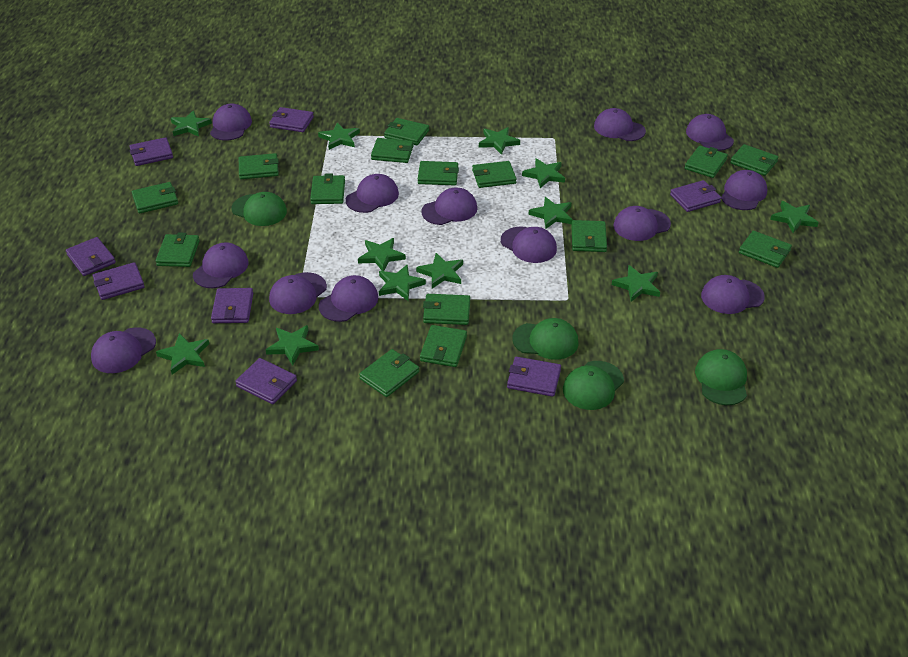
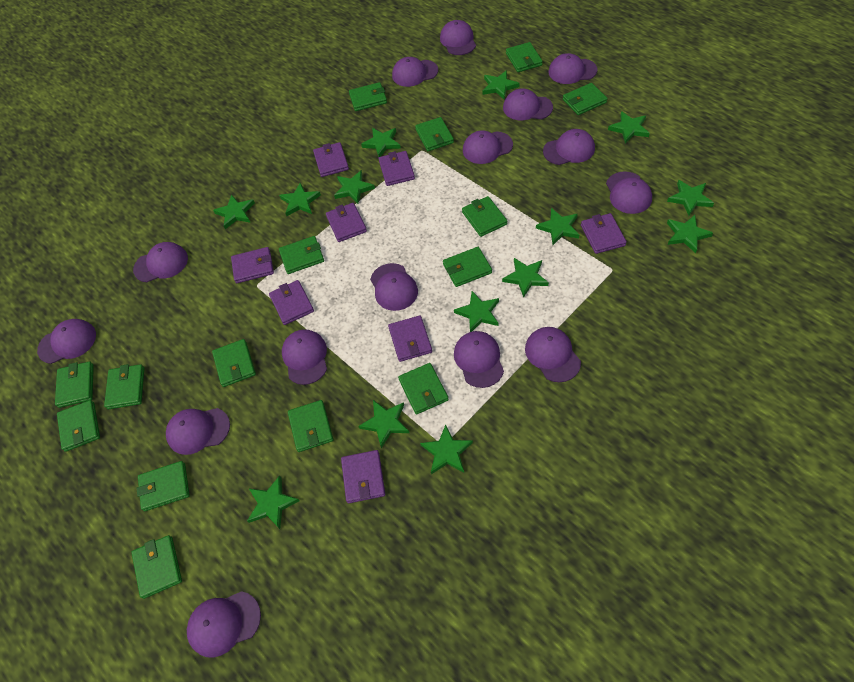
green cap: 4 -> 0
green star: 12 -> 14
purple cap: 13 -> 15

